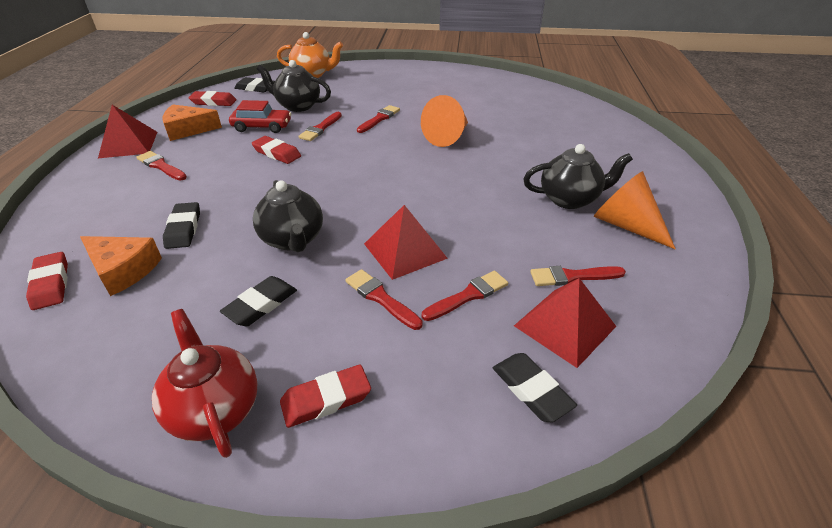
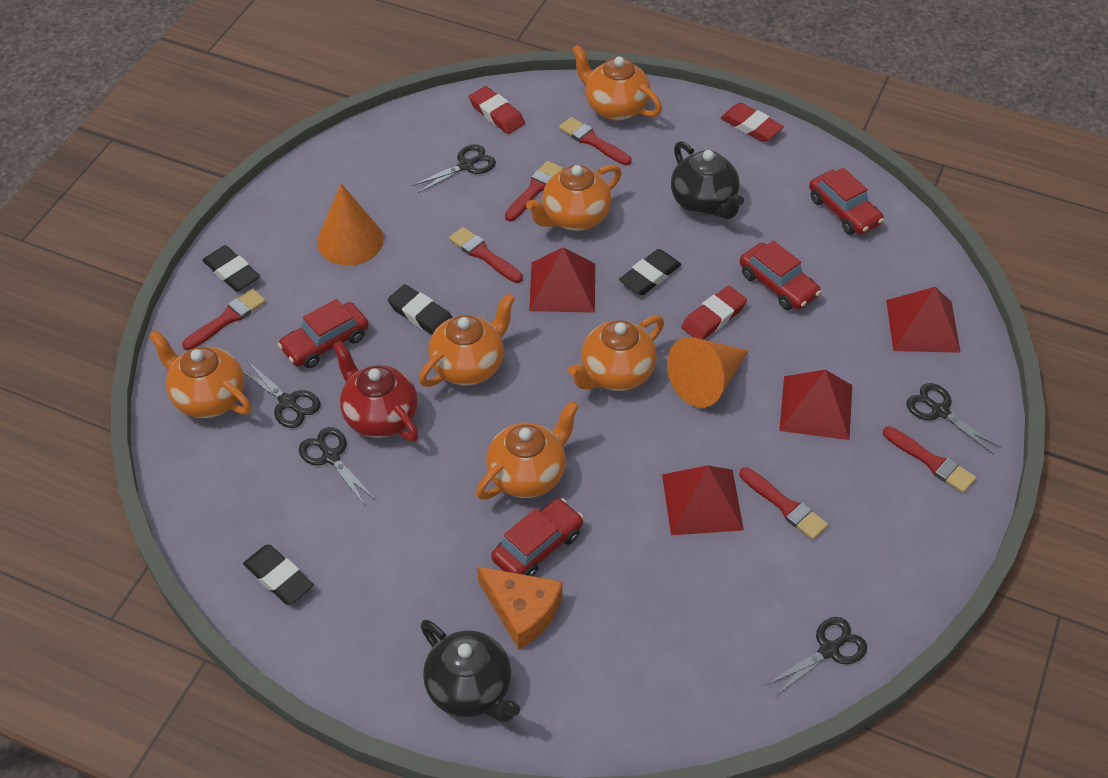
black scissors: 0 -> 5
black teapot: 3 -> 2
orange cheese: 2 -> 1
orange teapot: 1 -> 6
red car: 1 -> 4
red eraser: 4 -> 3
red pyramid: 3 -> 4

